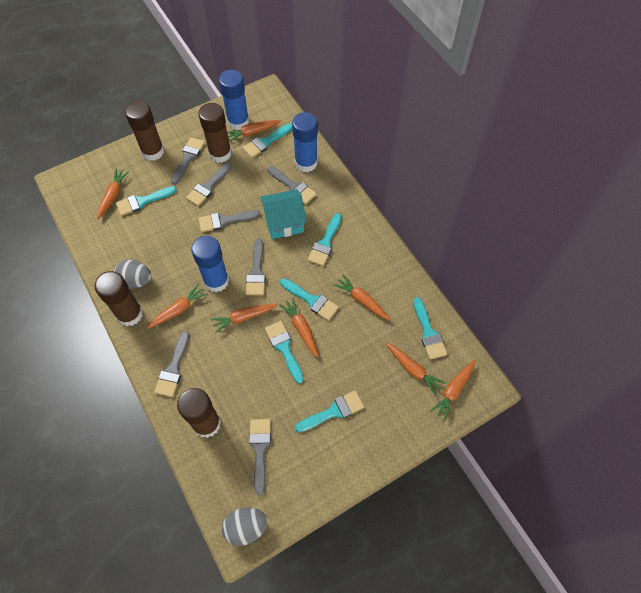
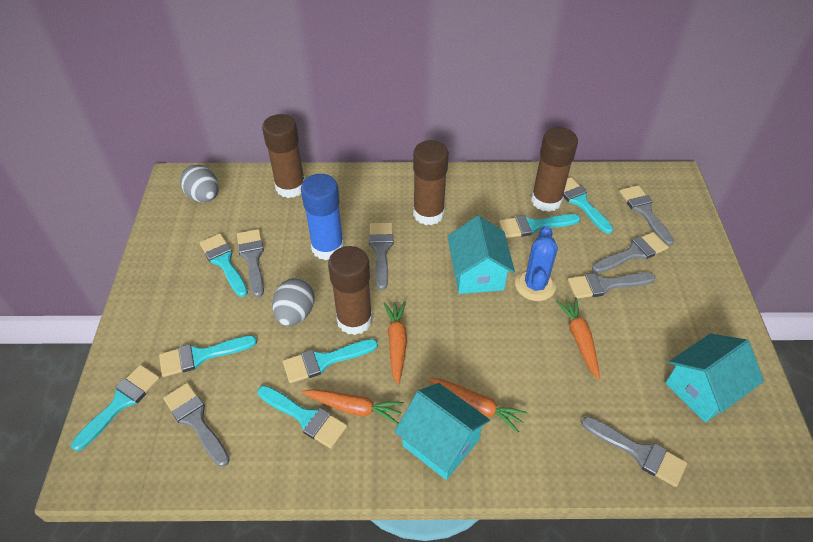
blue cactus: 0 -> 1
blue glue stick: 3 -> 1
orange carrot: 8 -> 4
turquoise house: 1 -> 3

